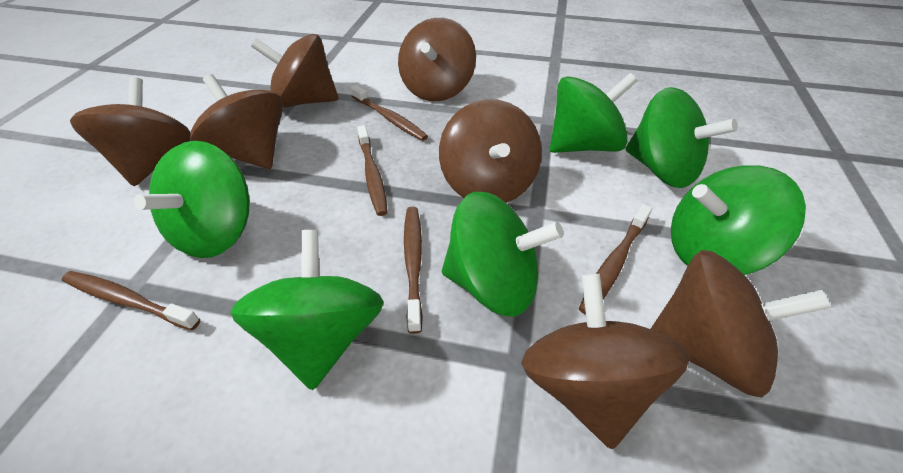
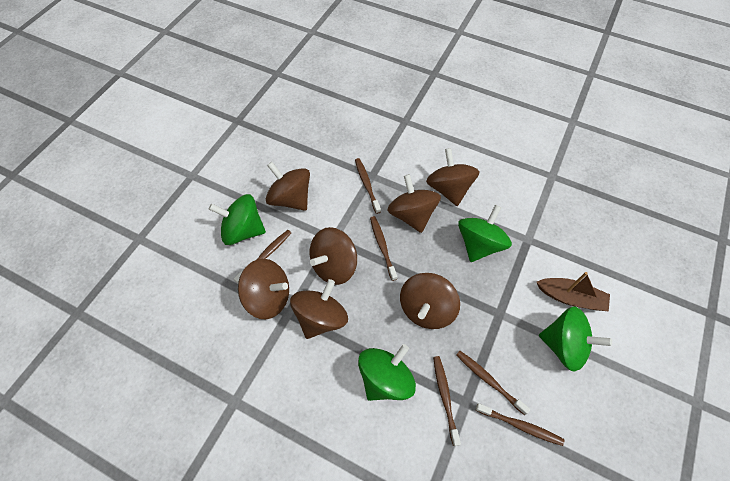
brown boat: 0 -> 1
brown toothbrush: 5 -> 6
green spinning top: 6 -> 4

